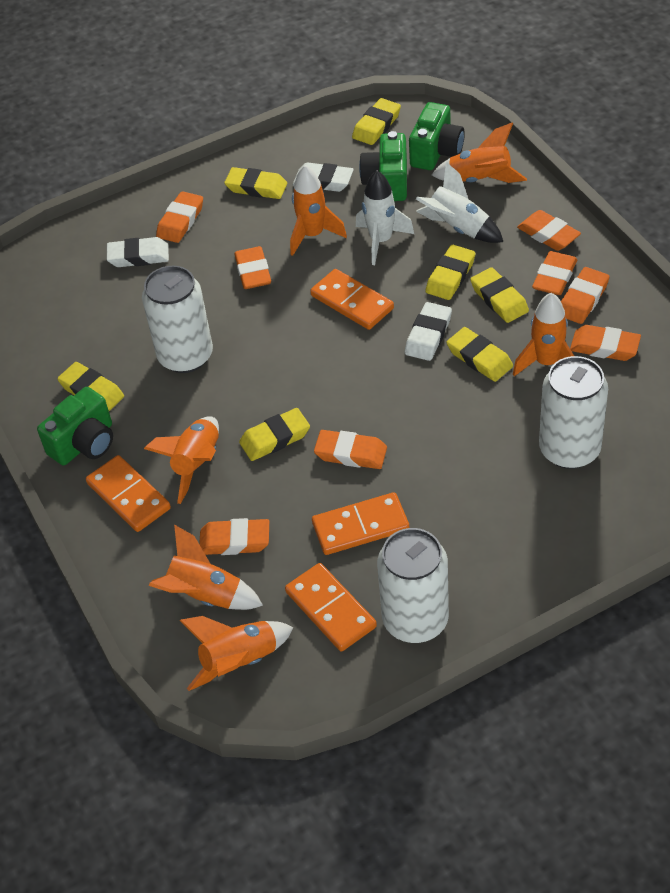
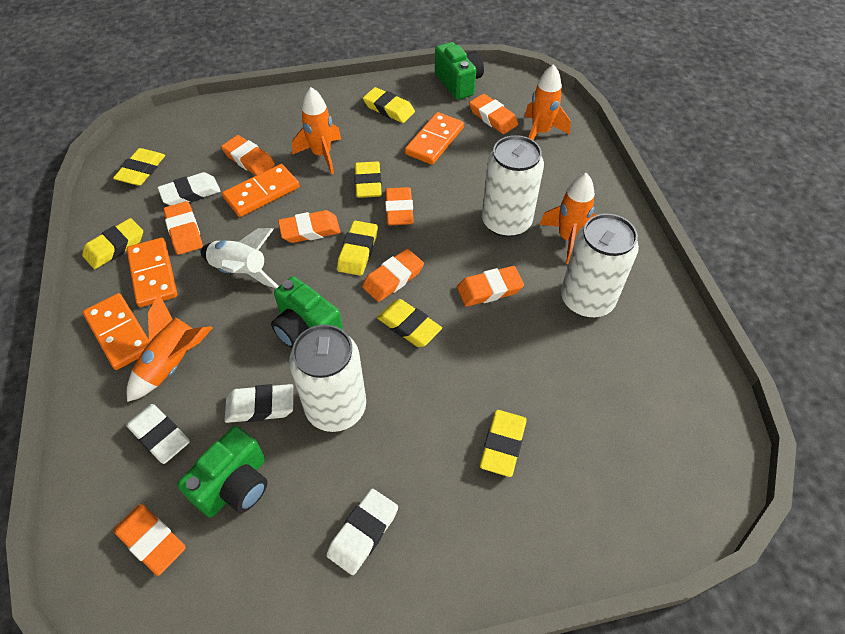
orange rocket: 6 -> 4
white eraser: 3 -> 4
white rocket: 2 -> 1

